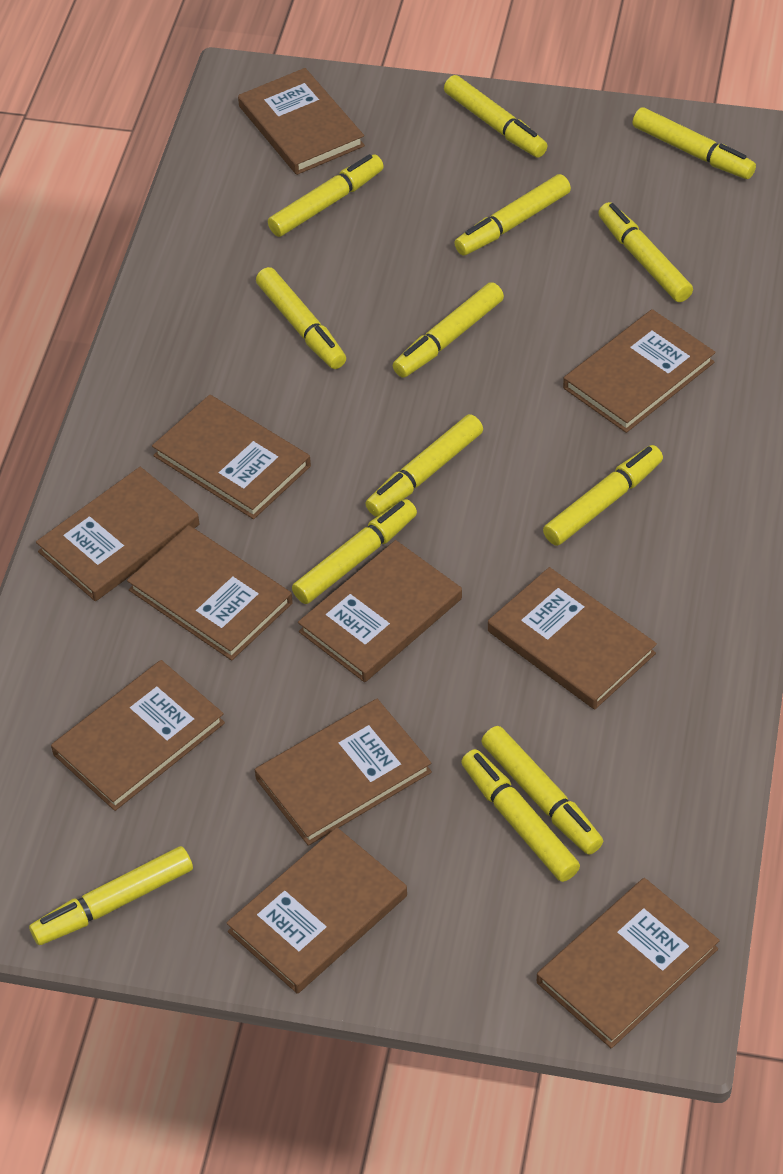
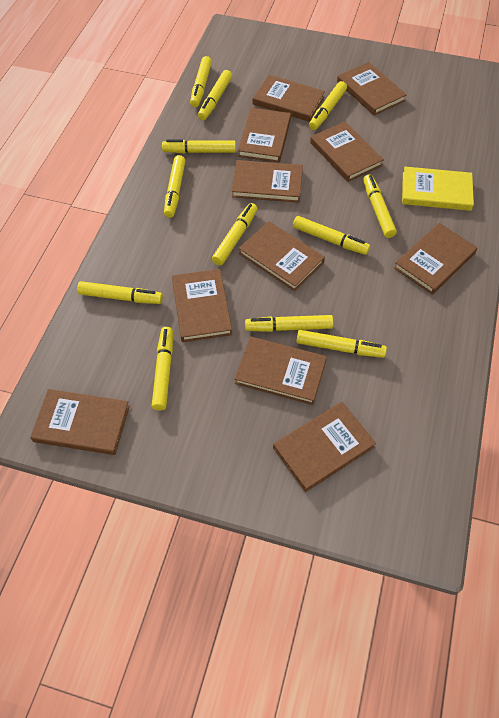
yellow book: 0 -> 1
yellow marker: 13 -> 12

